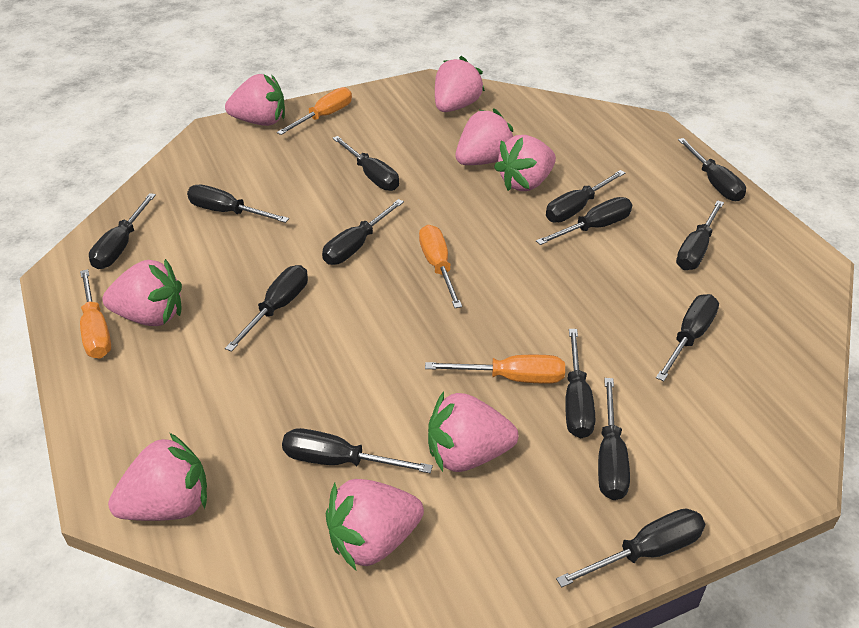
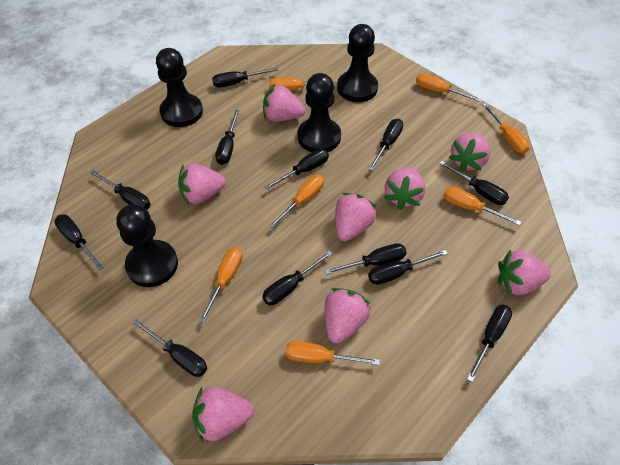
black pawn: 0 -> 4
black screwdriver: 14 -> 12
orange screwdriver: 4 -> 7

